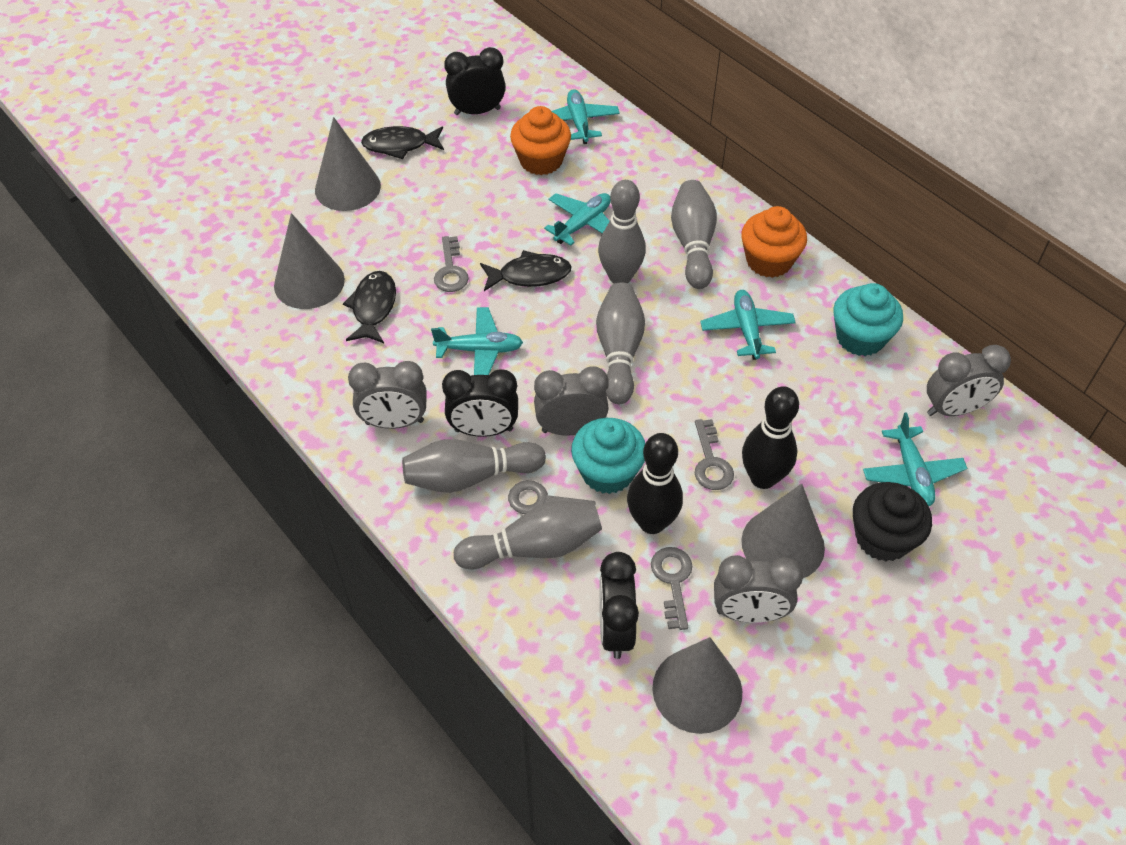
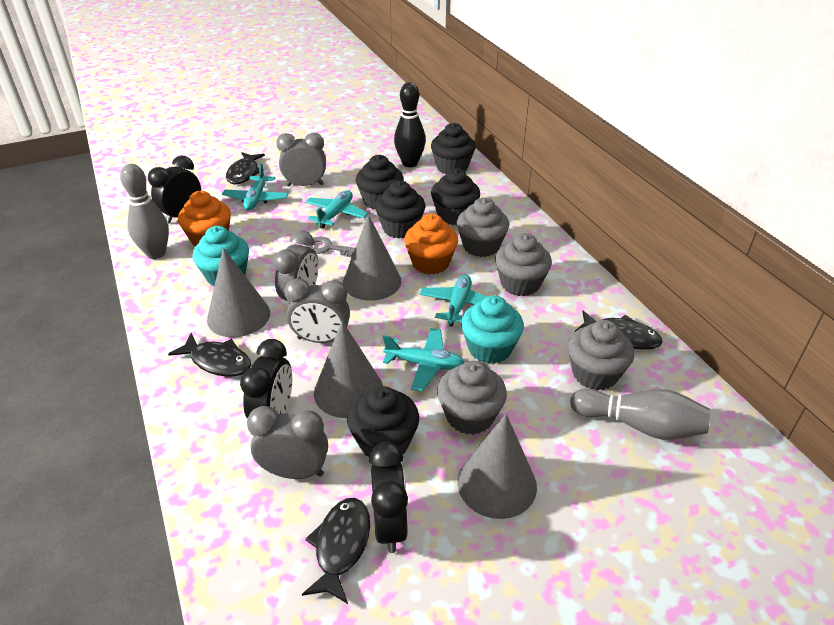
black bowling pin: 2 -> 1
black cupcake: 1 -> 5
black fish: 3 -> 4
grey bowling pin: 5 -> 2
grey cupcake: 0 -> 4
grey key: 4 -> 1
turquoise plane: 5 -> 4

